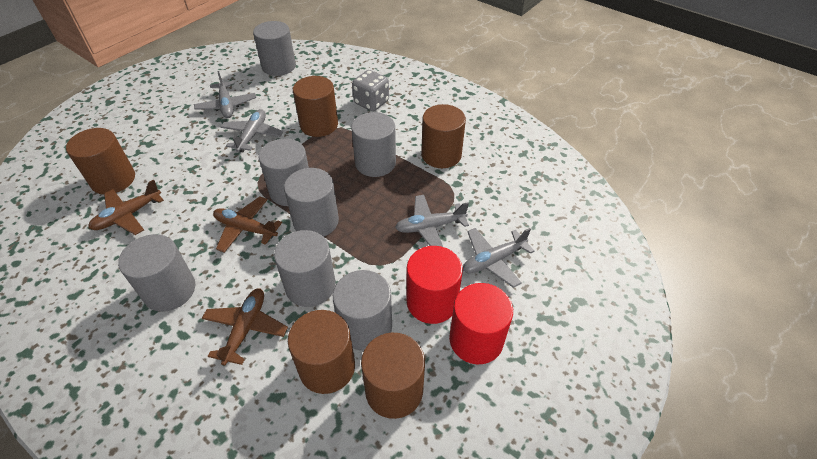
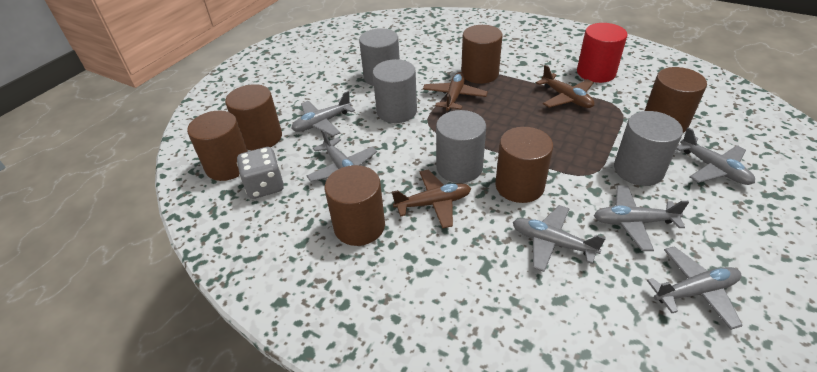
brown cylinder: 5 -> 6
grey cylinder: 7 -> 4
grey plane: 4 -> 6
red cylinder: 2 -> 1

